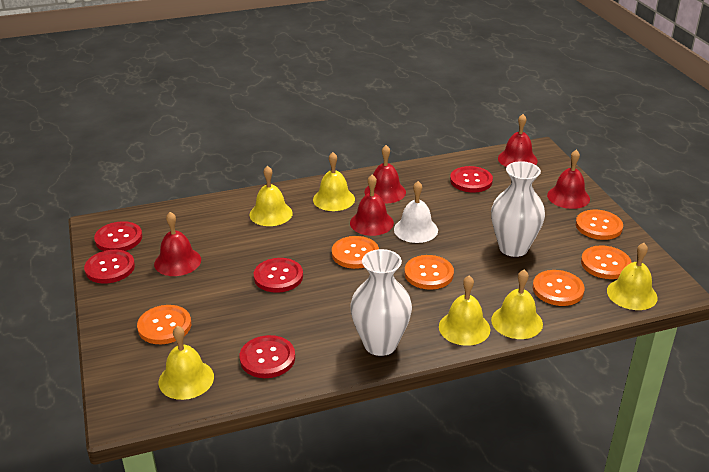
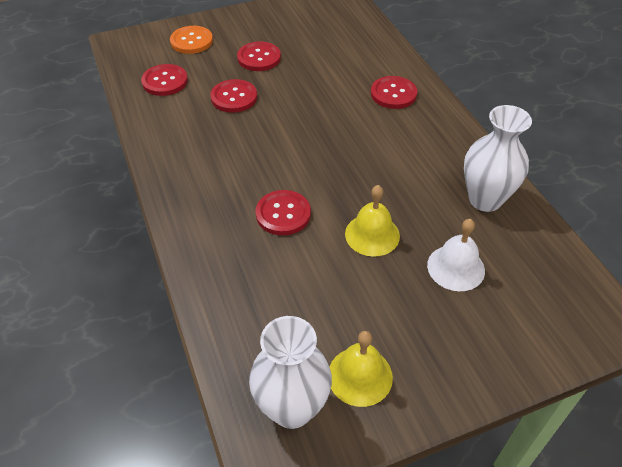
orange button: 6 -> 1
red bell: 5 -> 0
yellow bell: 6 -> 2

